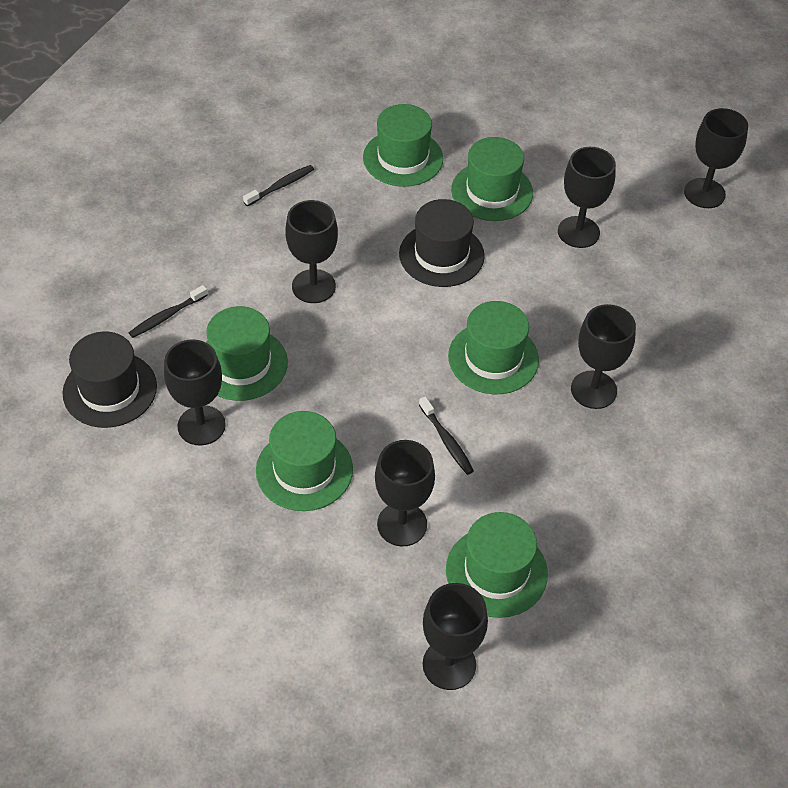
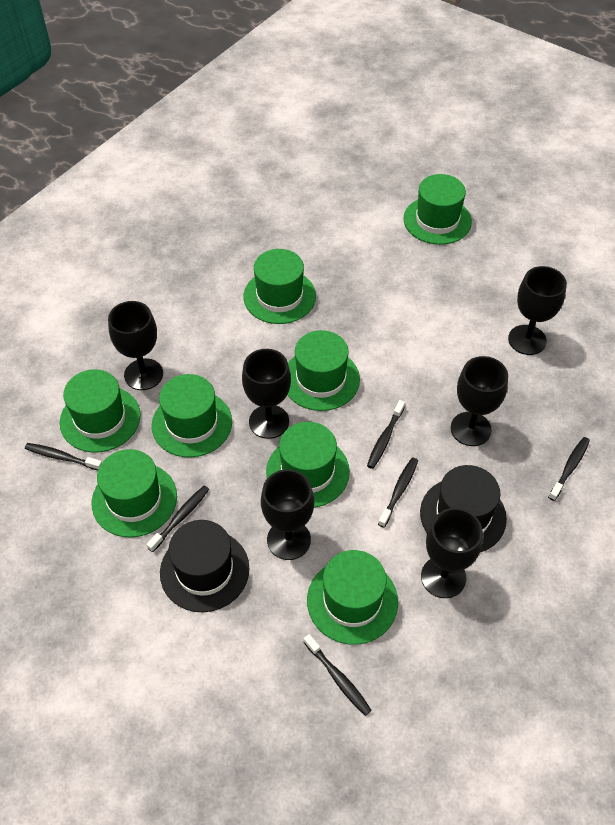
black goblet: 7 -> 6
black toothbrush: 3 -> 6
green hat: 6 -> 8

